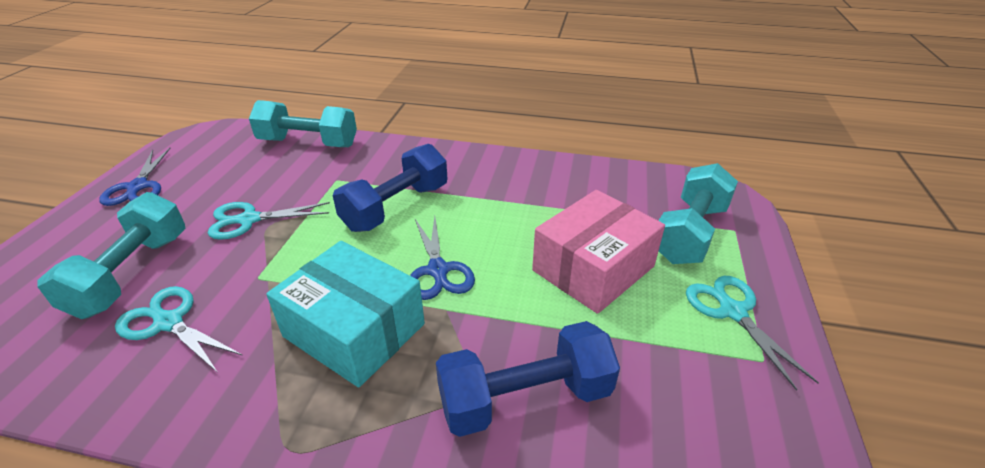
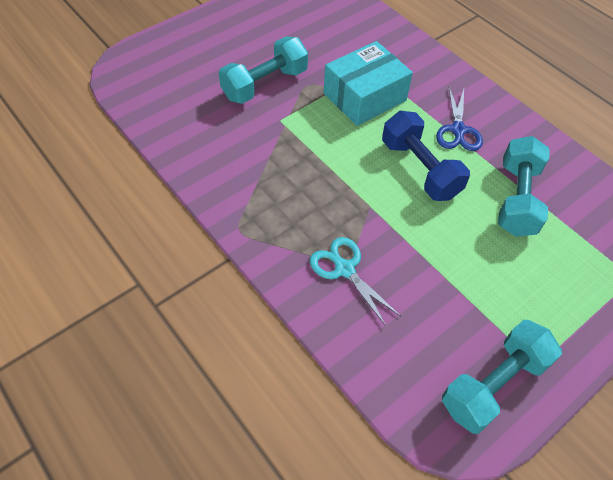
blue dumbbell: 2 -> 1
blue scissors: 2 -> 1
pink box: 1 -> 0
turquoise scissors: 3 -> 1

